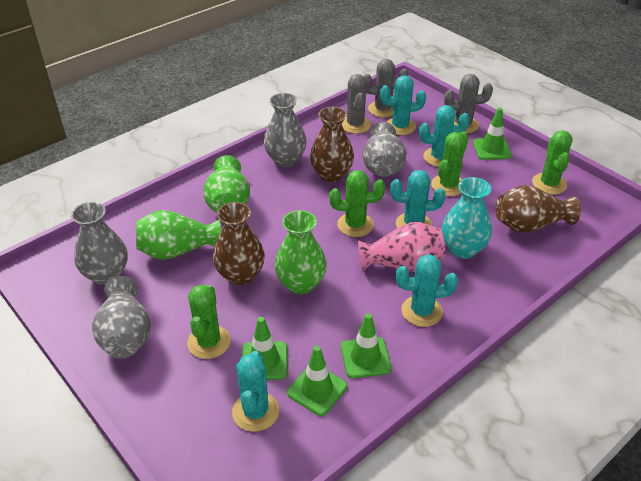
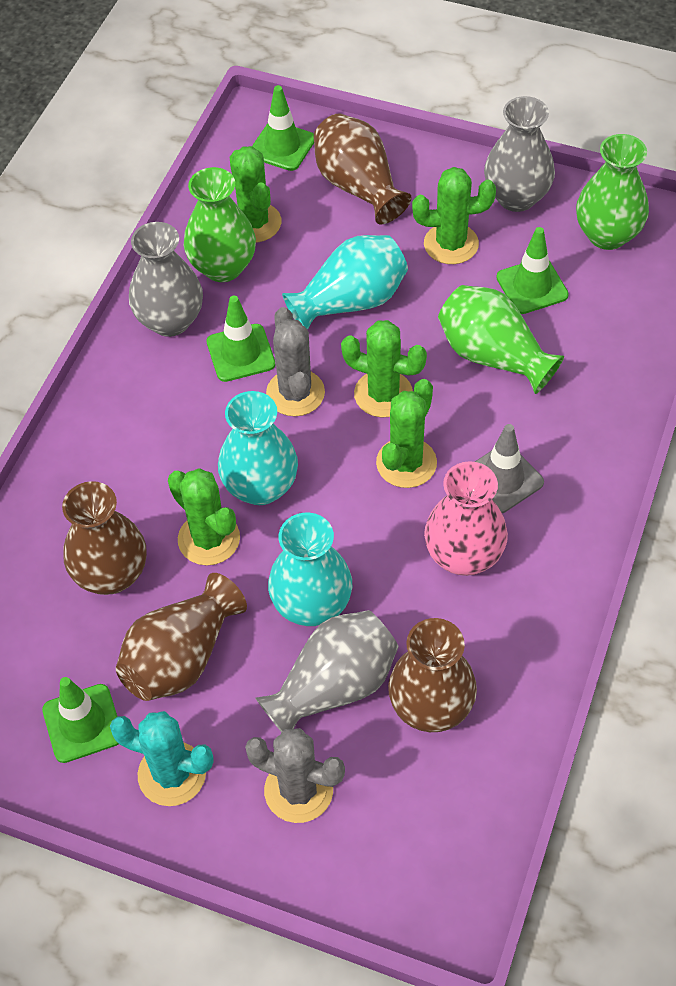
brown vase: 3 -> 4
green cactus: 4 -> 5
grey cactus: 3 -> 2
grey traffic cone: 0 -> 1
grey vase: 4 -> 3
turquoise cactus: 5 -> 1
turquoise vase: 1 -> 3

